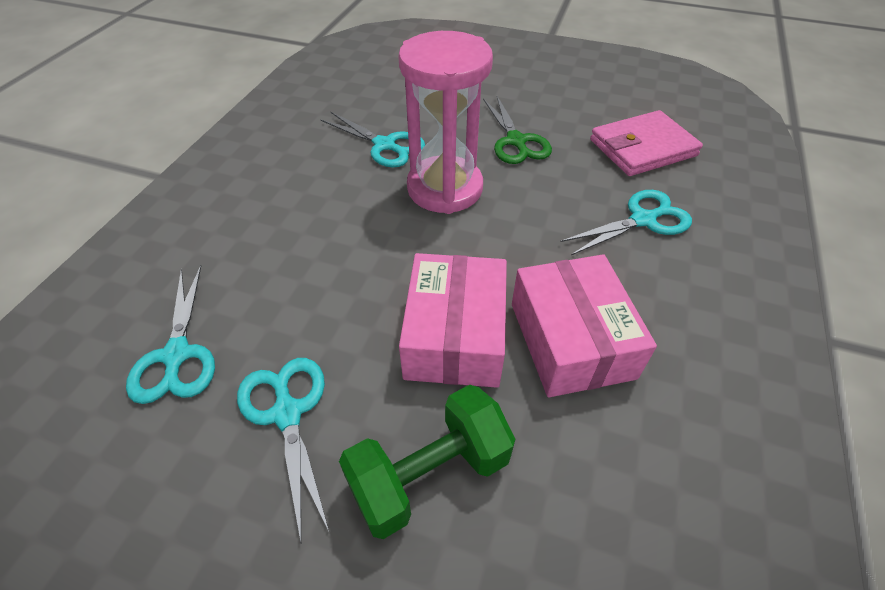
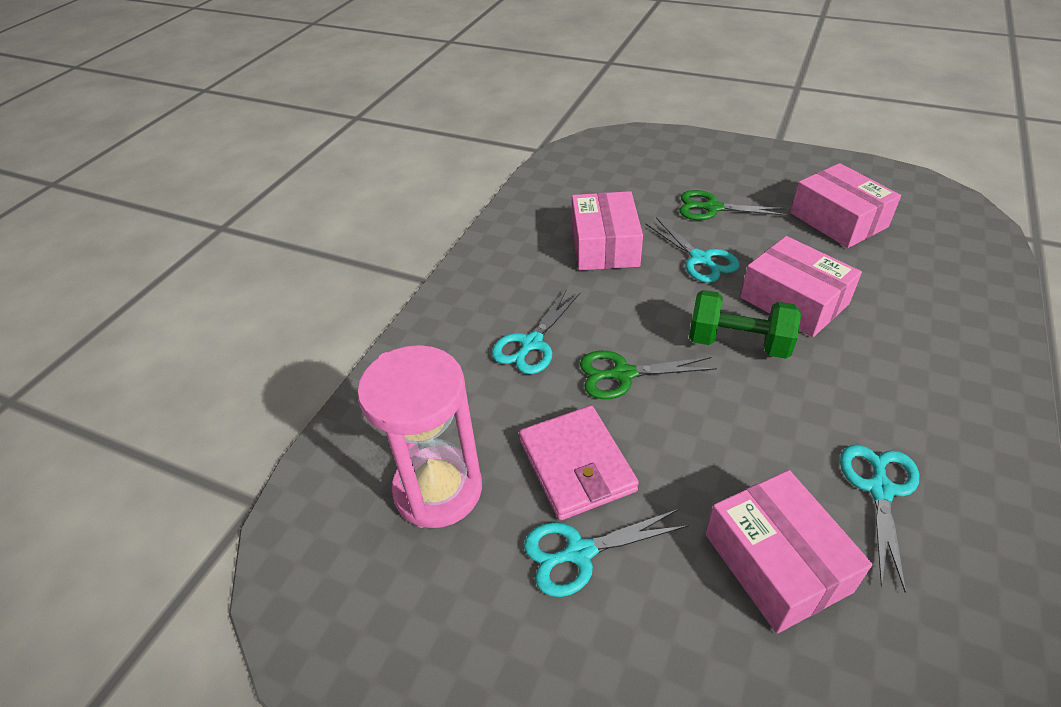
green scissors: 1 -> 2
pink box: 2 -> 4

